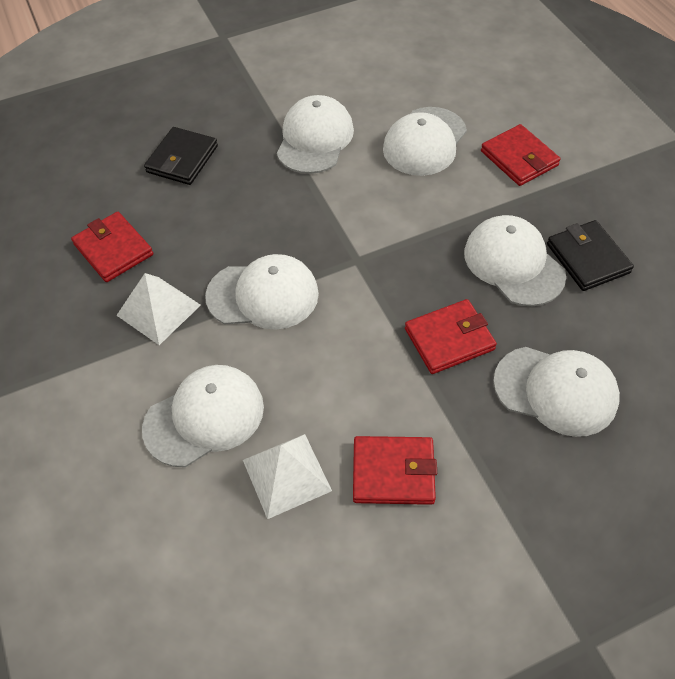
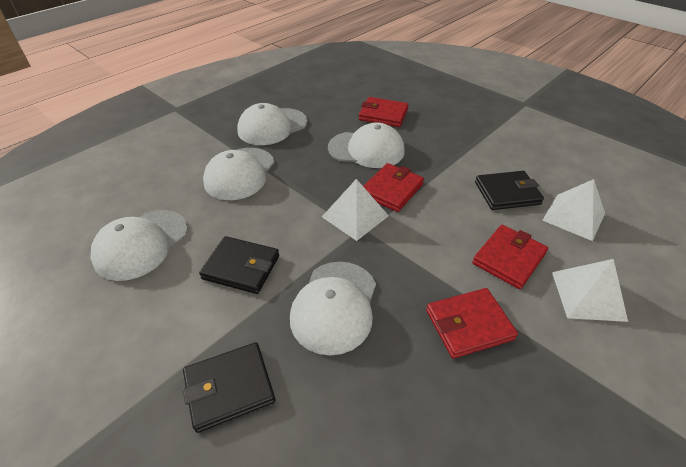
black wallet: 2 -> 3
white cap: 6 -> 5
white pyramid: 2 -> 3

